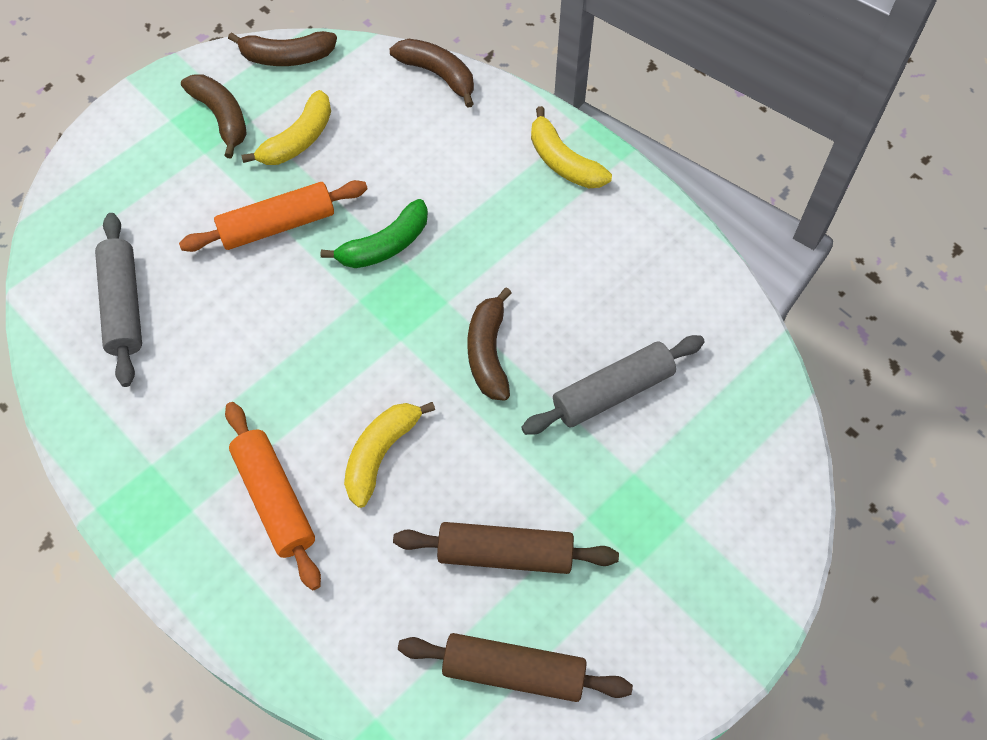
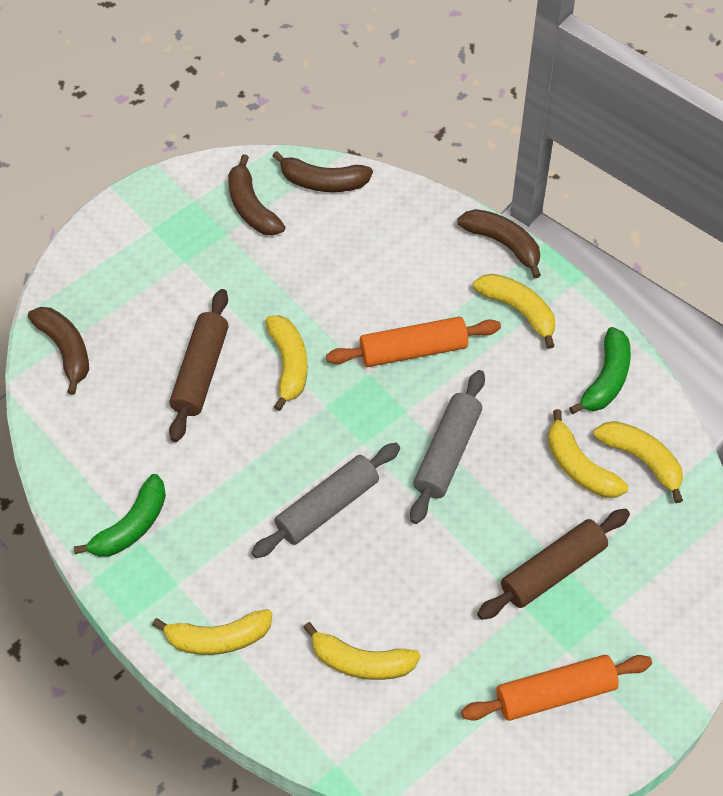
green banana: 1 -> 2
yellow banana: 3 -> 6

